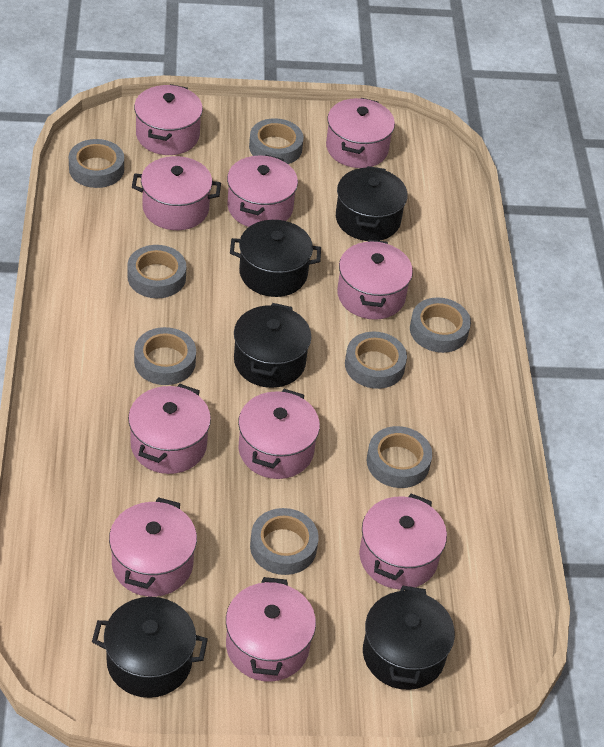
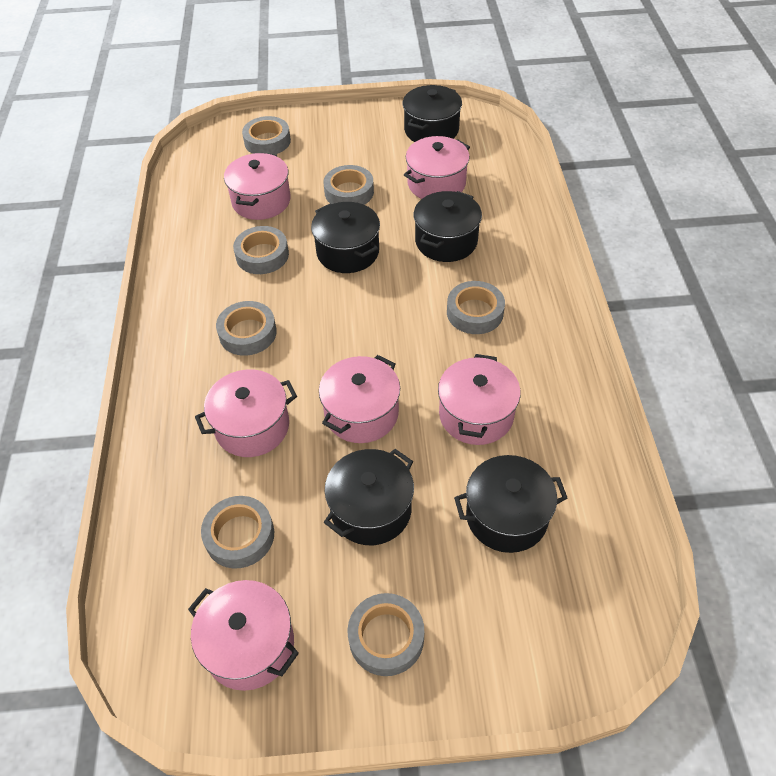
grey tape: 8 -> 7
pink pot: 10 -> 6

